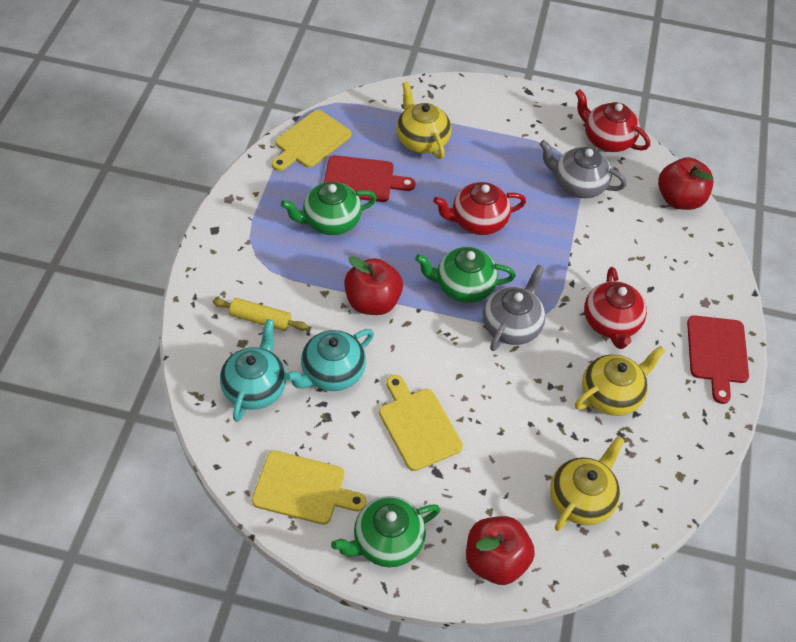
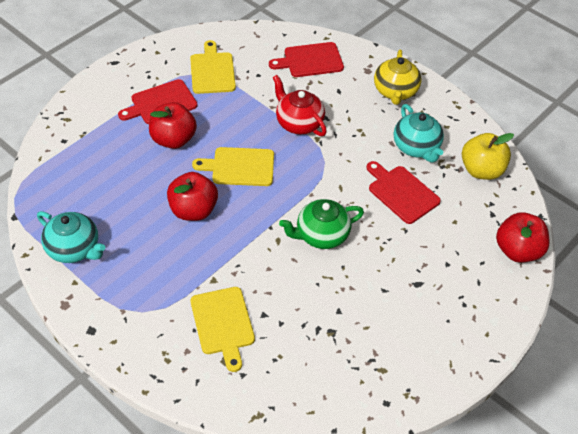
green teapot: 3 -> 1
grey teapot: 2 -> 0
red cutting board: 2 -> 3
red teapot: 3 -> 1
yellow apple: 0 -> 1
yellow rolling pin: 1 -> 0
yellow teapot: 3 -> 1

